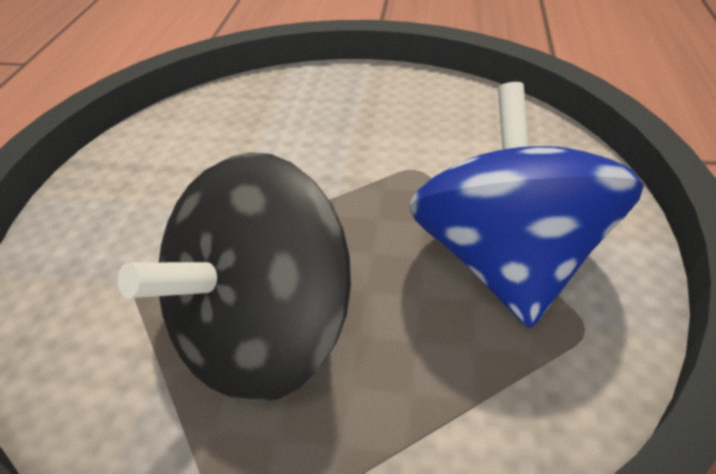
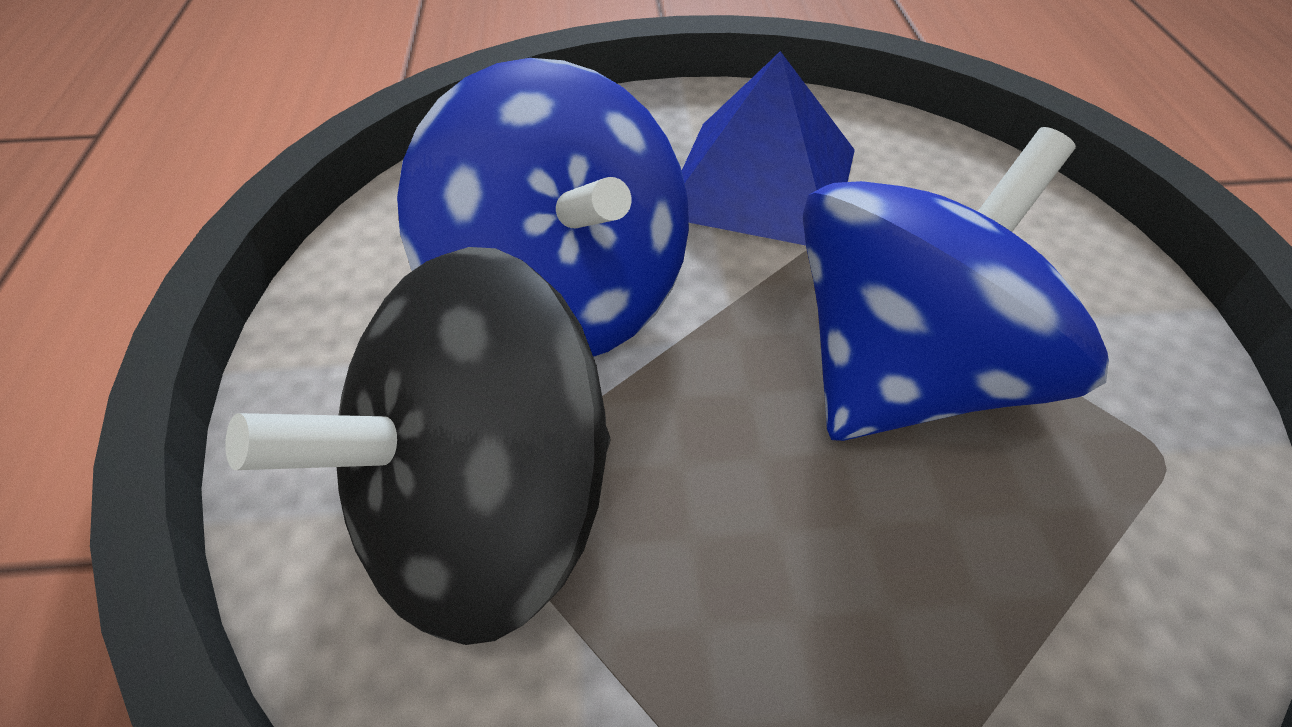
blue pyramid: 0 -> 1
blue spinning top: 1 -> 2

